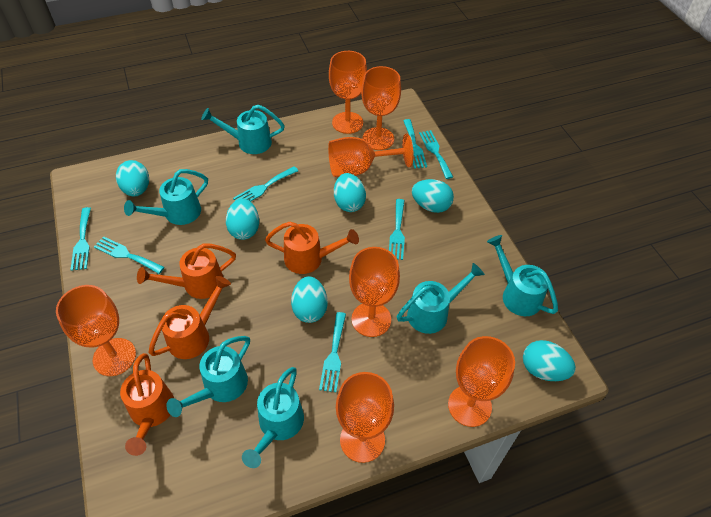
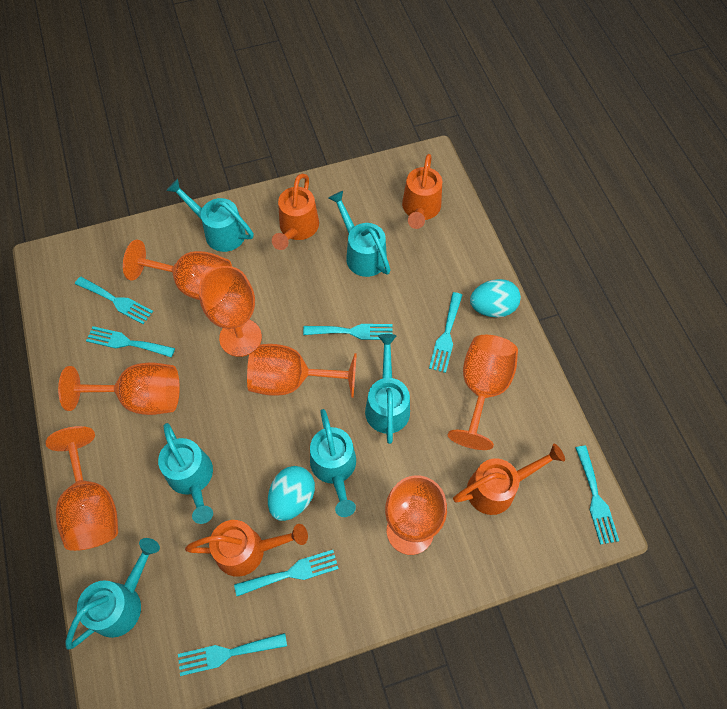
turquoise egg: 6 -> 2

